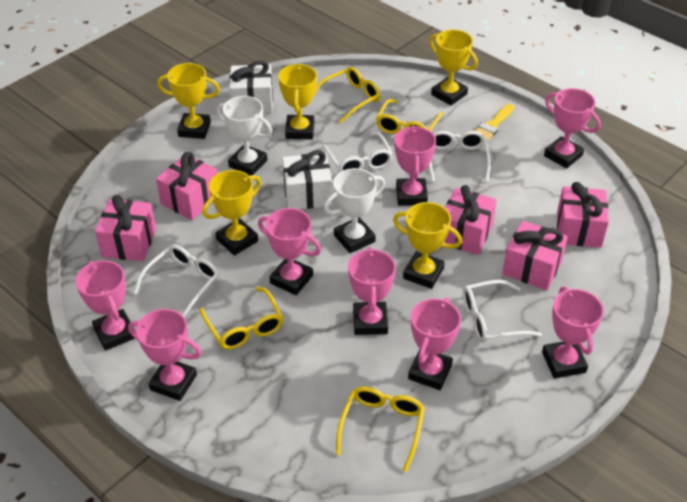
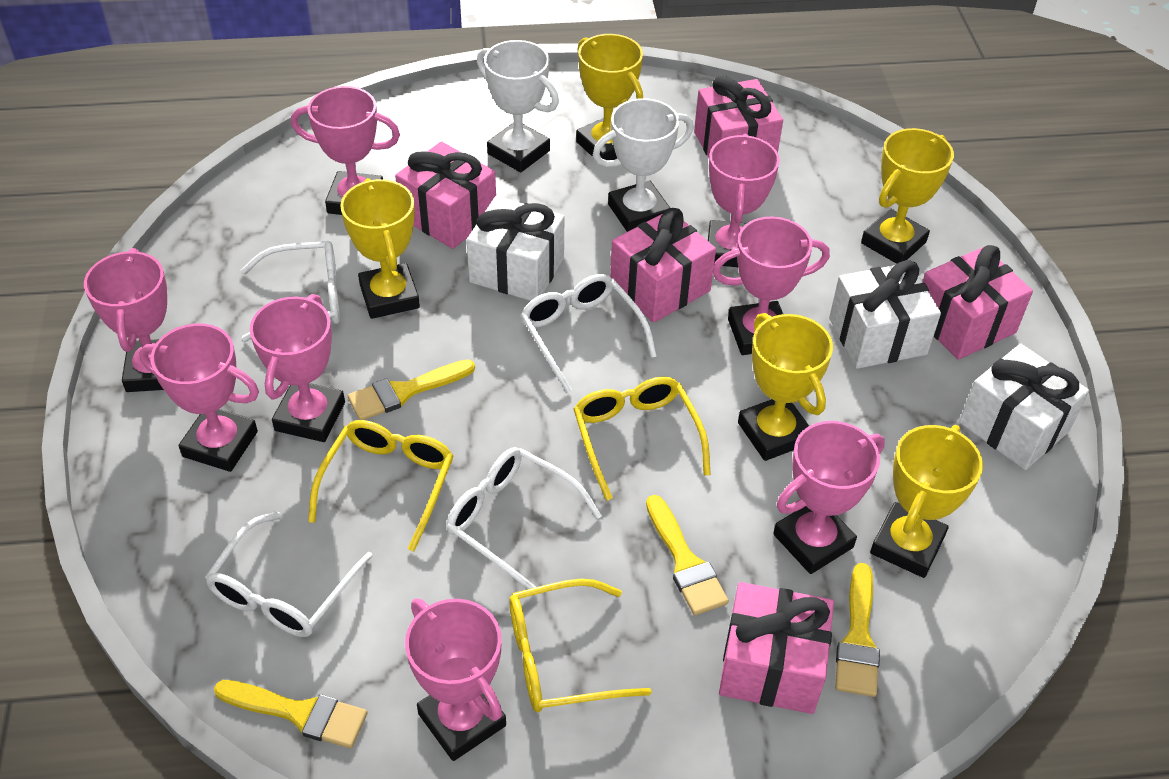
white gift: 2 -> 3
yellow brush: 1 -> 4
yellow glasses: 4 -> 3

